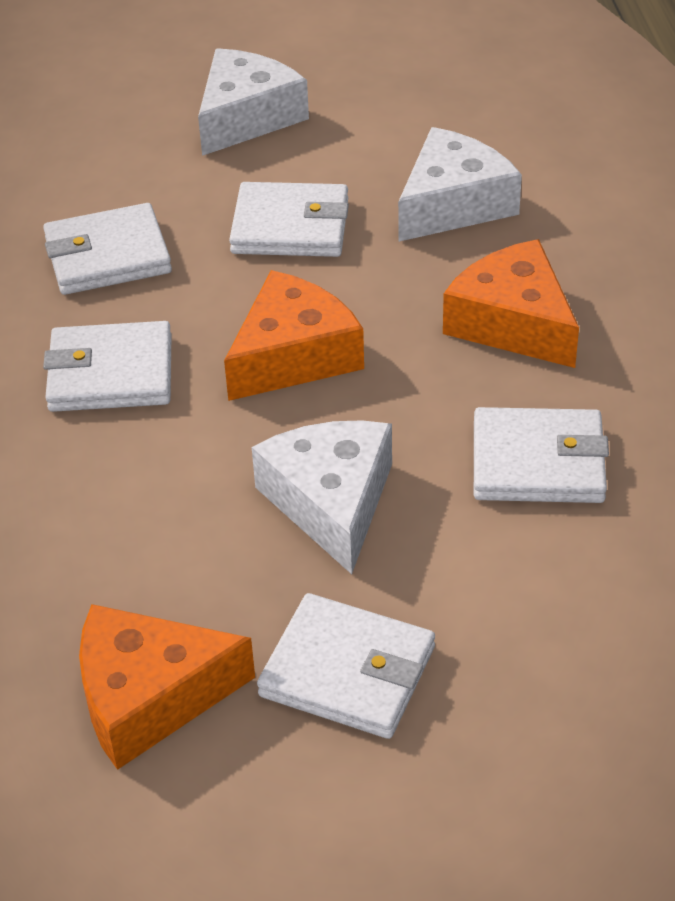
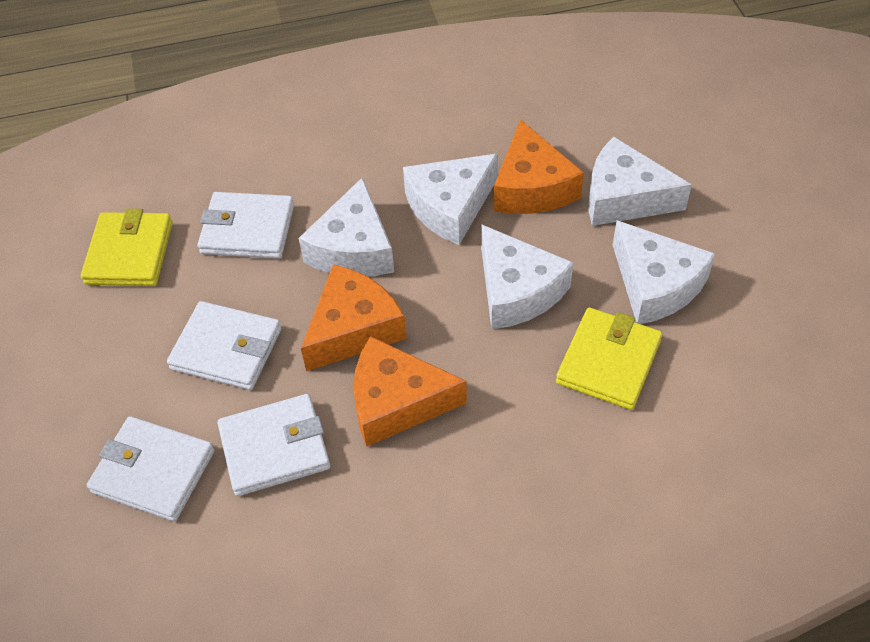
white cheese: 3 -> 5
white wallet: 5 -> 4
yellow wallet: 0 -> 2

